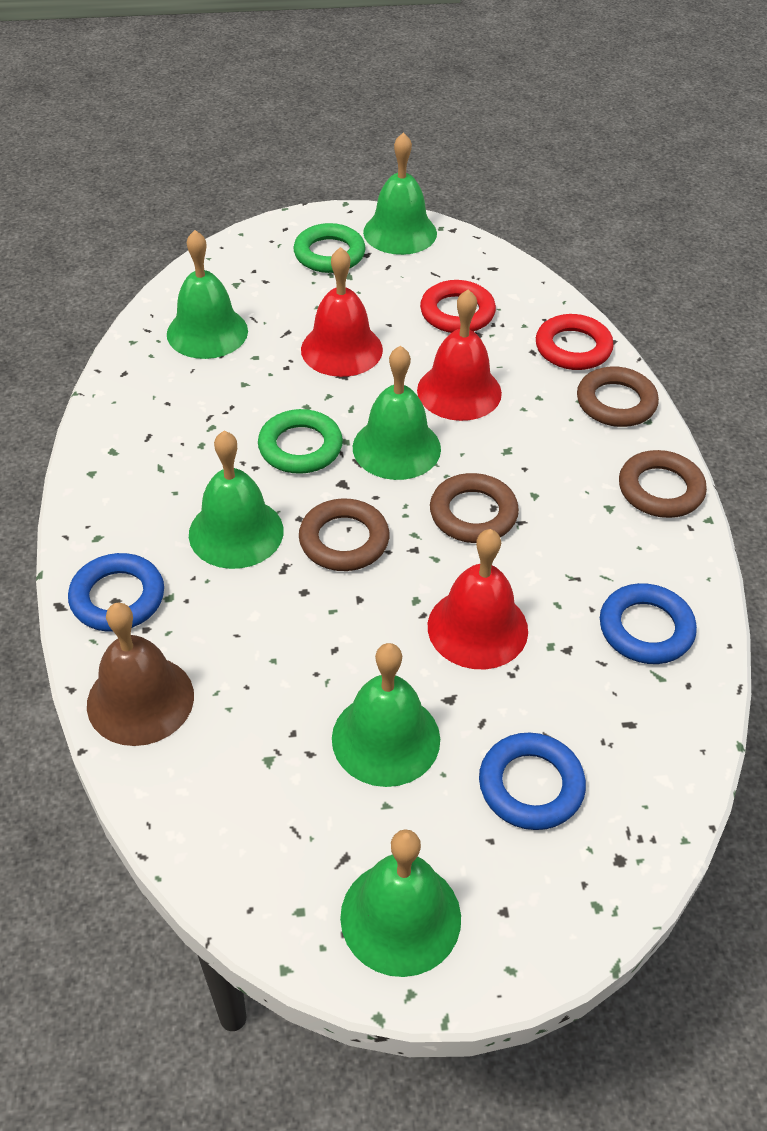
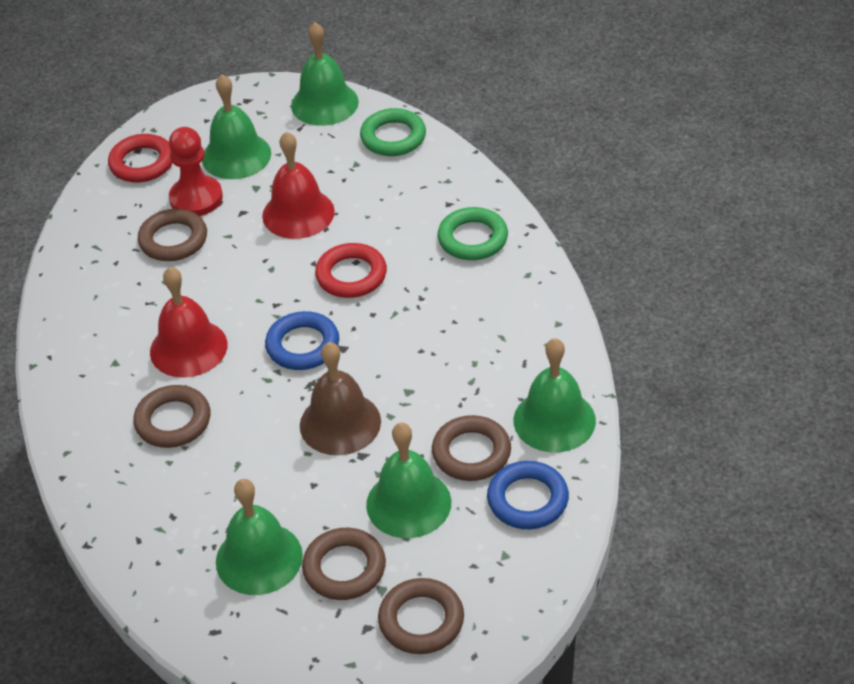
blue ring: 3 -> 2
brown ring: 4 -> 5
green bell: 6 -> 5
red bell: 3 -> 2
red pawn: 0 -> 1

